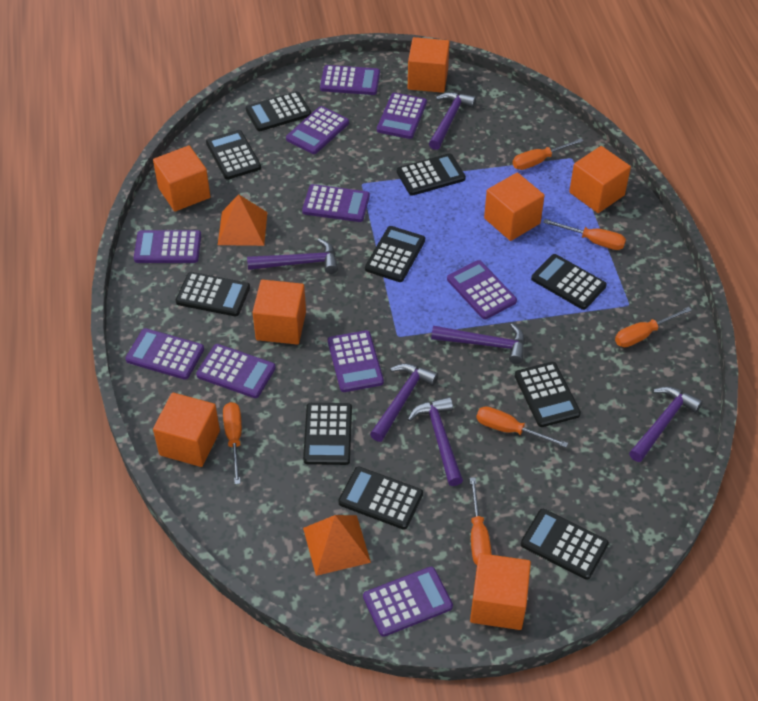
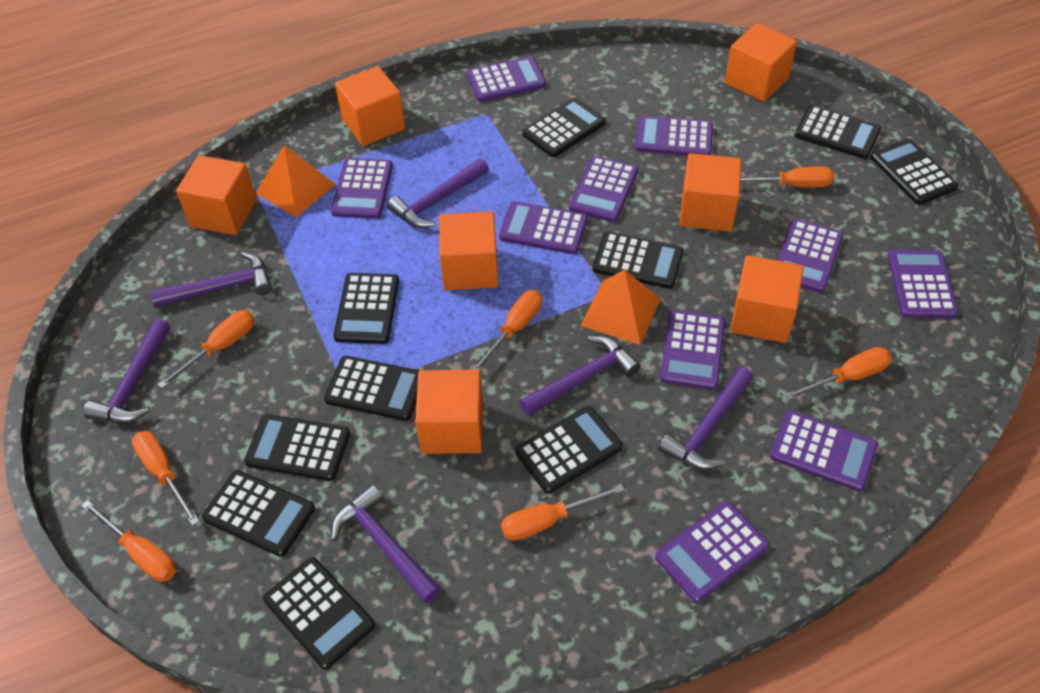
orange screwdriver: 6 -> 7

